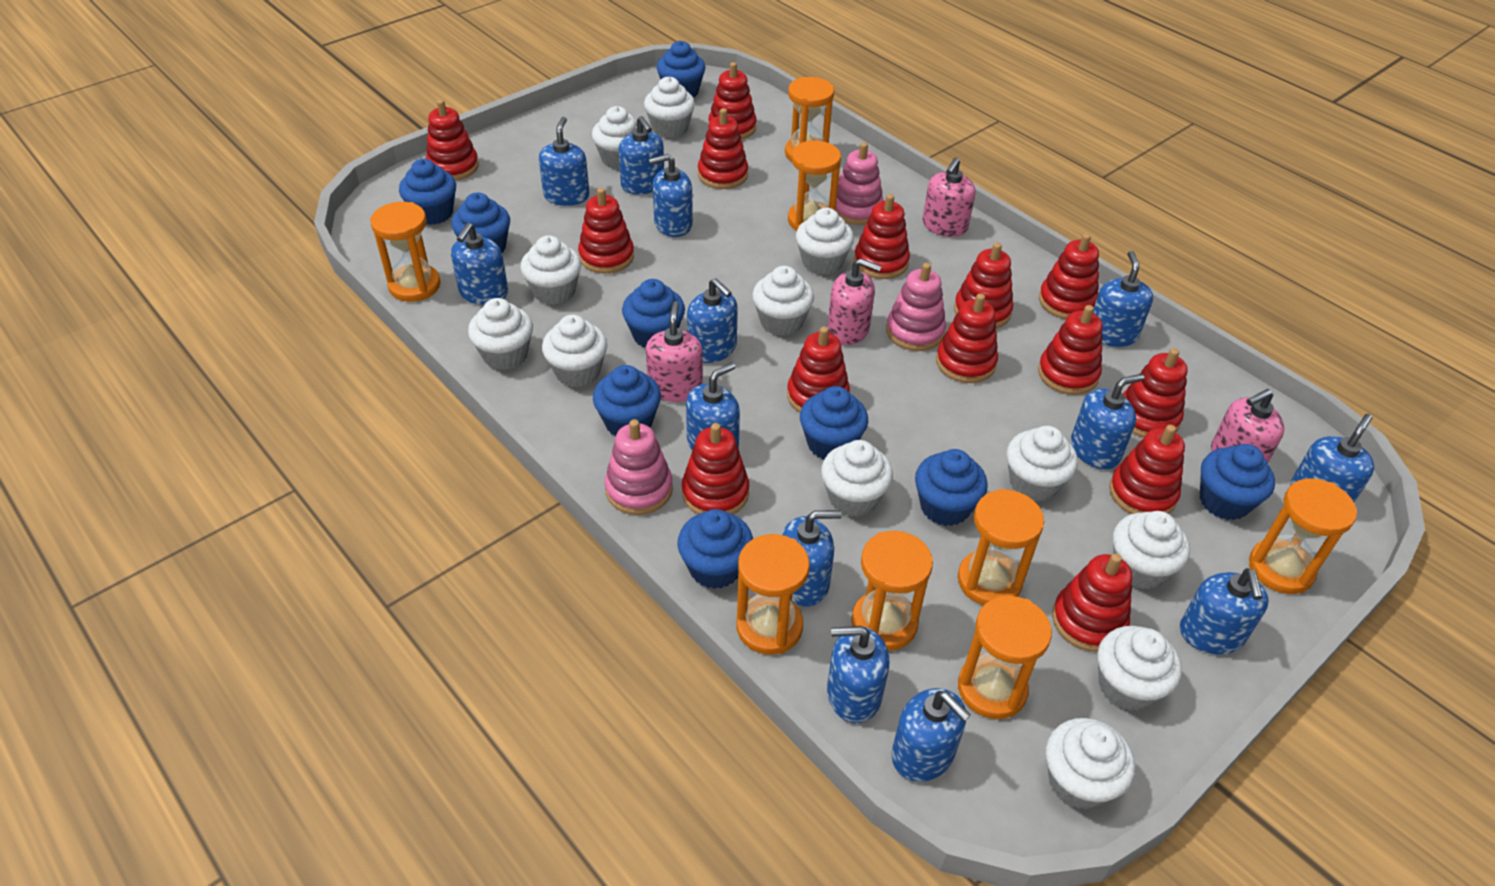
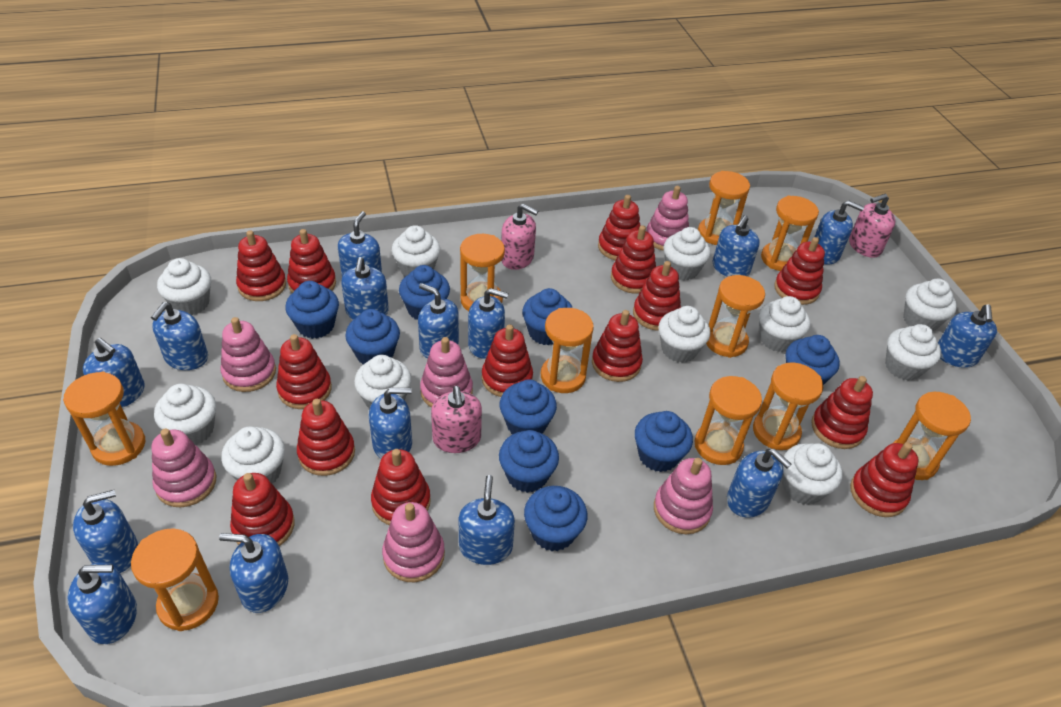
blue soap dispenser: 13 -> 15
orange hourglass: 8 -> 10
pink soap dispenser: 4 -> 3
pink stacking toy: 3 -> 6
white cupcake: 12 -> 11

